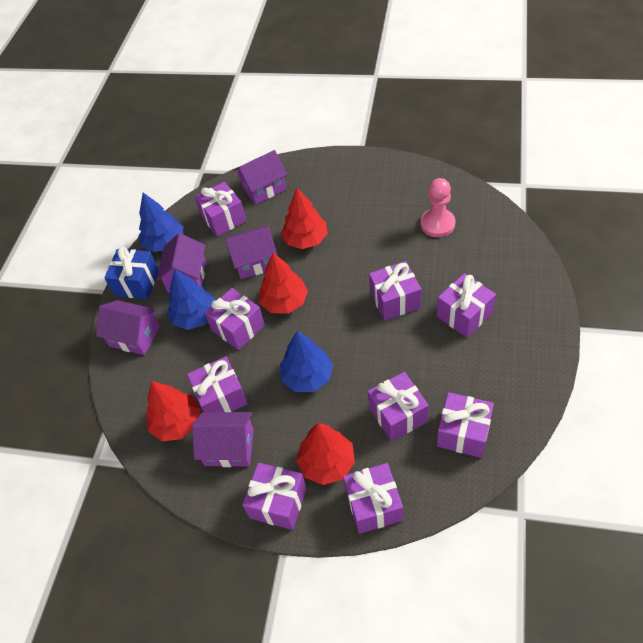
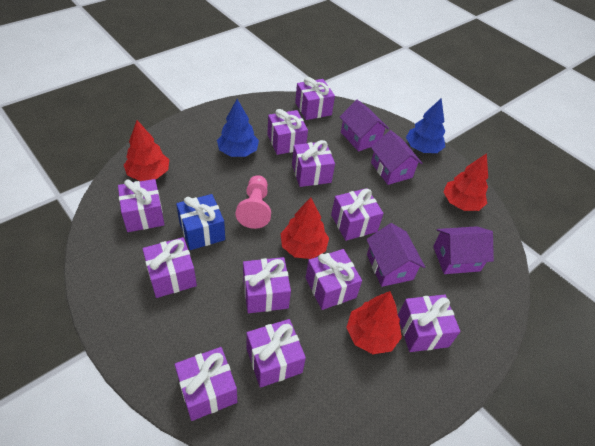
blue tree: 3 -> 2
purple gift: 9 -> 11
purple house: 5 -> 4

